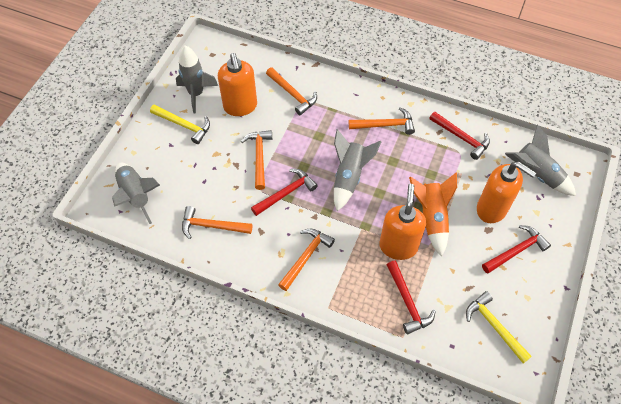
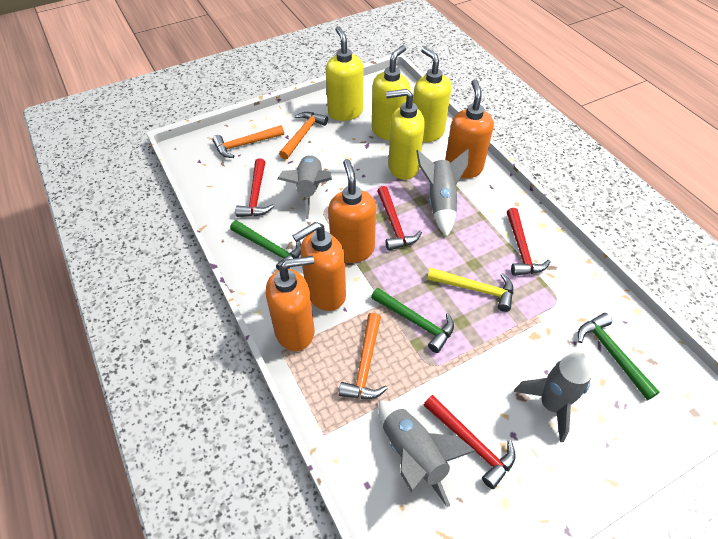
green hammer: 0 -> 3
orange hammer: 5 -> 3
orange rocket: 1 -> 0
orange soap dispenser: 3 -> 4
yellow hammer: 2 -> 1
yellow soap dispenser: 0 -> 4

